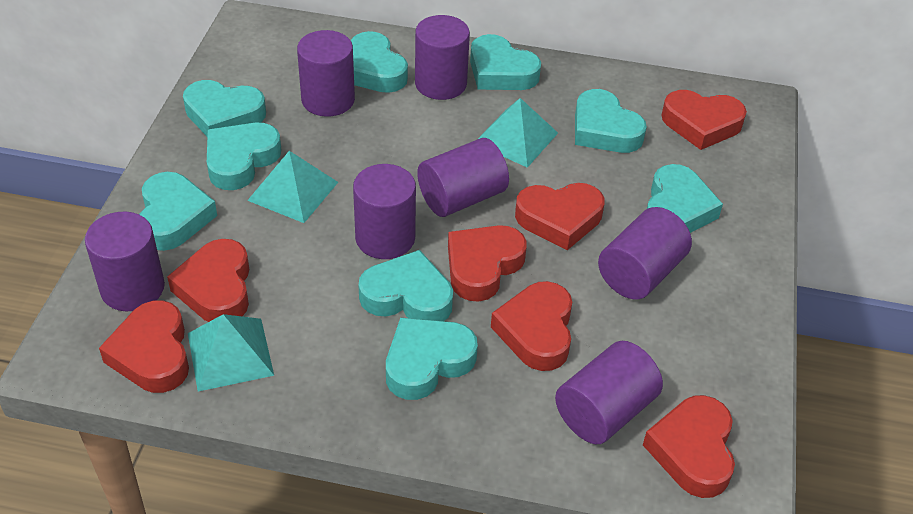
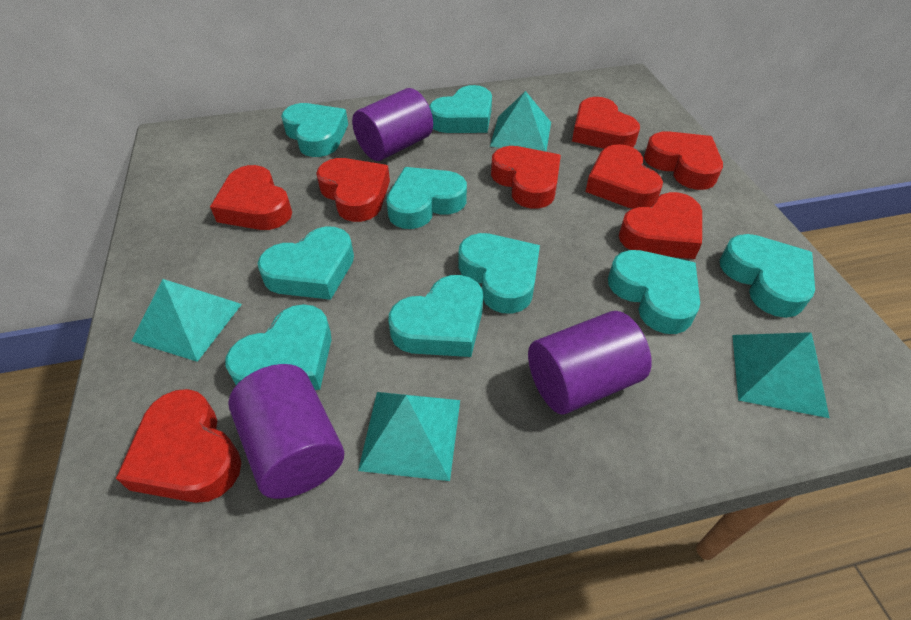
purple cylinder: 7 -> 3
red heart: 7 -> 8
turquoise pyramid: 3 -> 4

